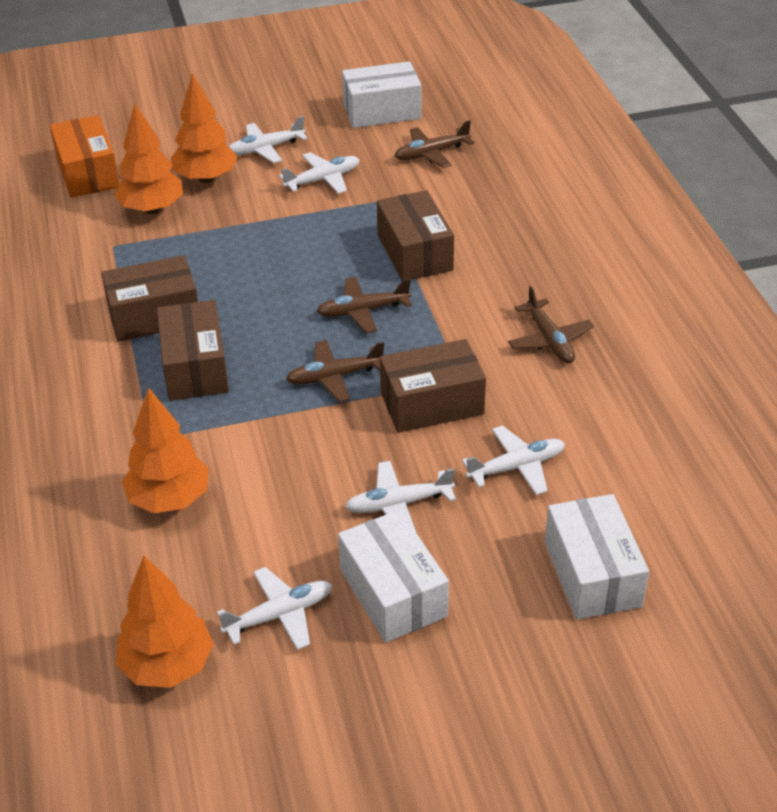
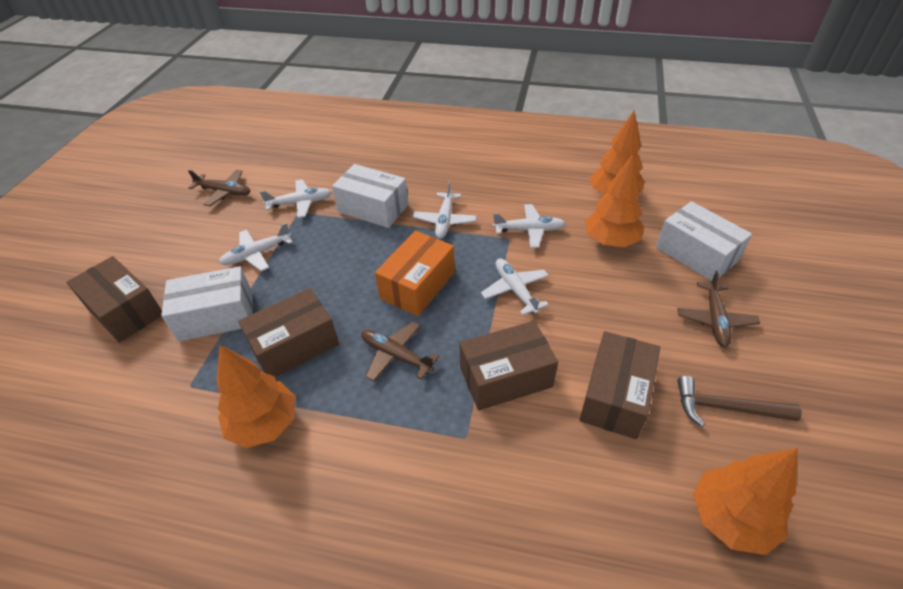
brown hammer: 0 -> 1
brown plane: 4 -> 3

